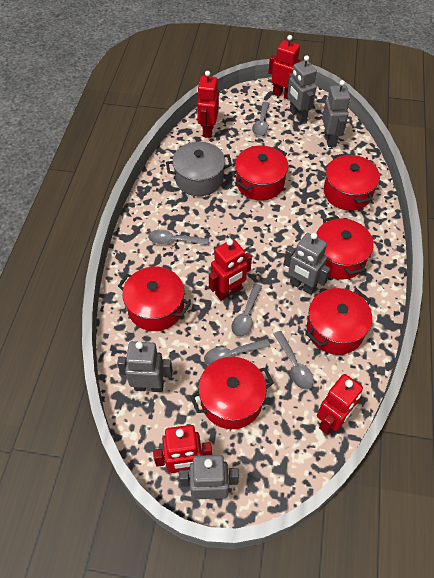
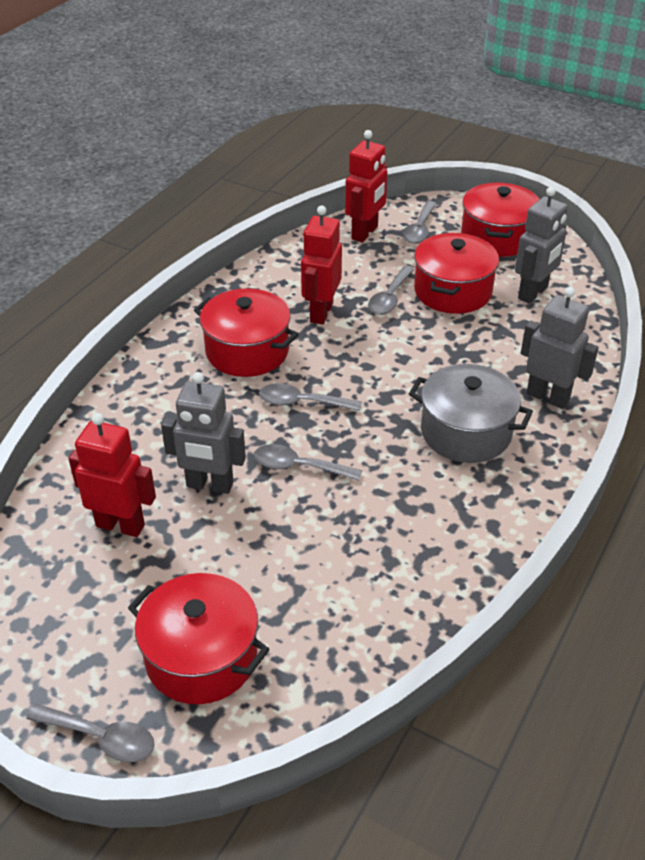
grey robot: 5 -> 3
red pot: 6 -> 4
red robot: 5 -> 3

